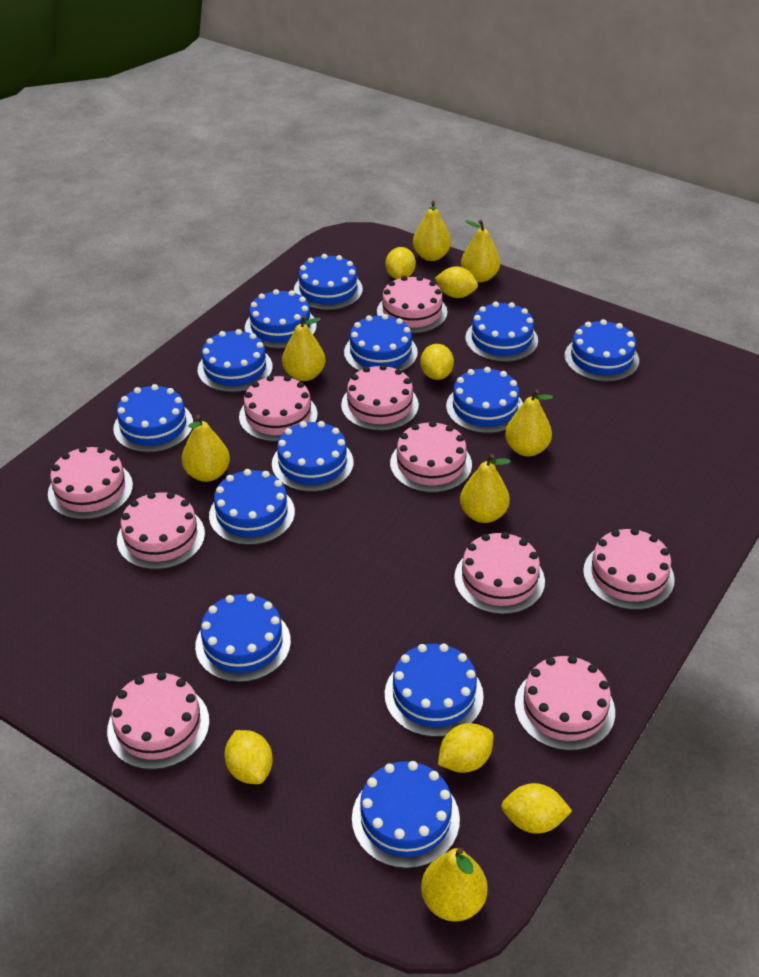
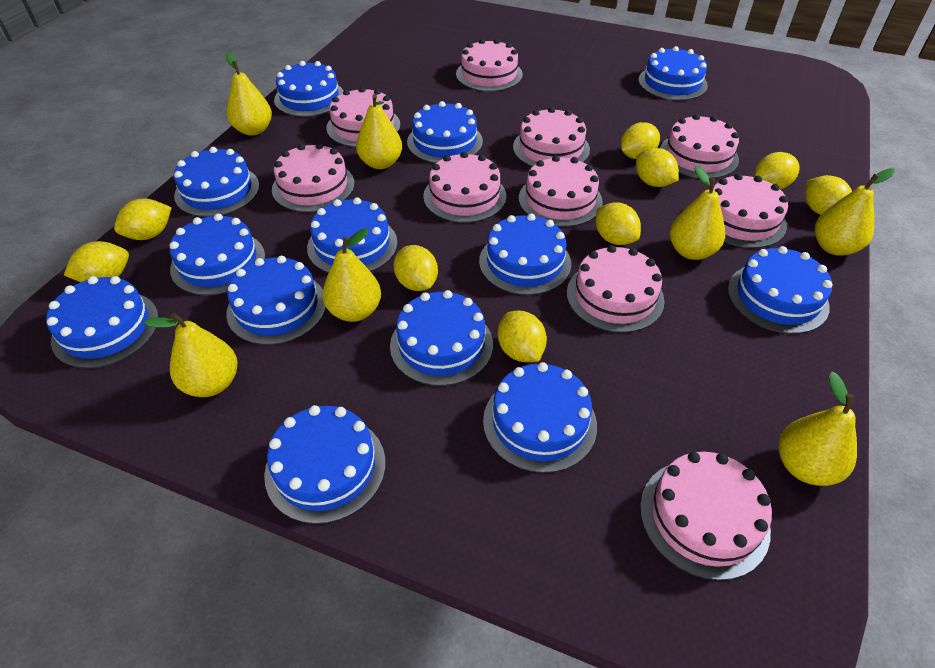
yellow lemon: 6 -> 9

